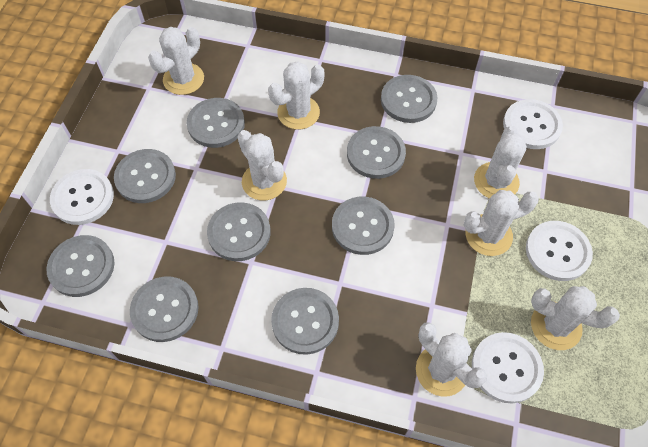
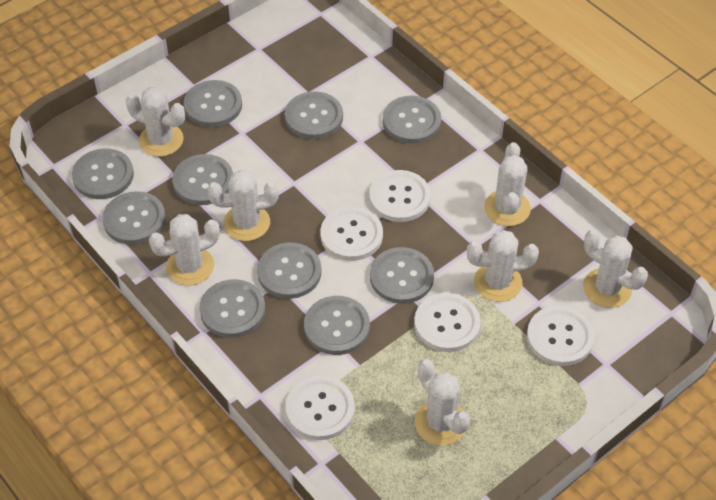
grey button: 9 -> 10
white button: 4 -> 5

